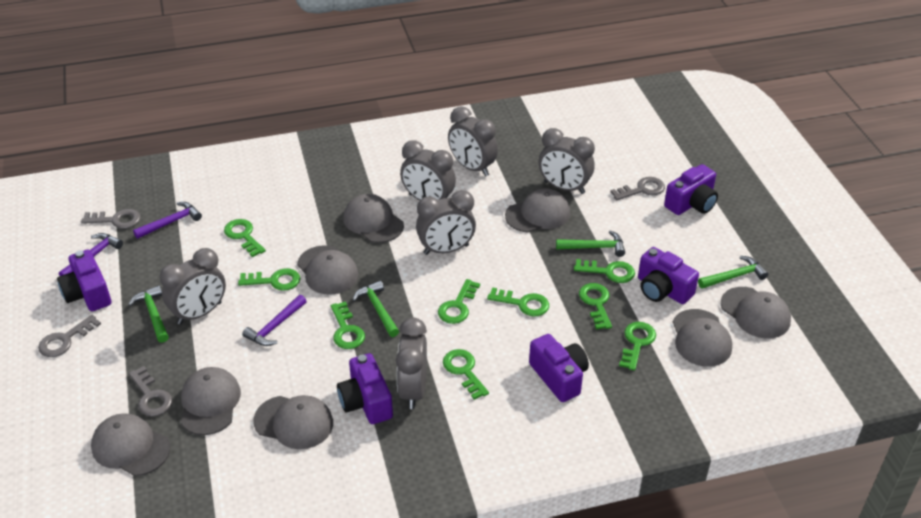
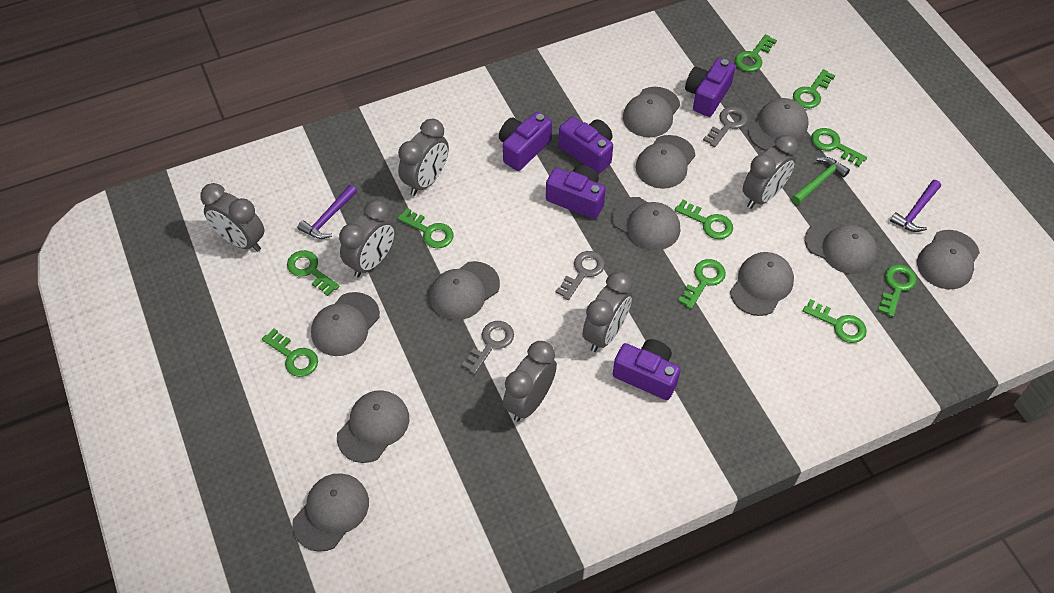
green hammer: 4 -> 1
green key: 9 -> 10
grey cap: 8 -> 11
grey key: 4 -> 3
purple hammer: 3 -> 2

